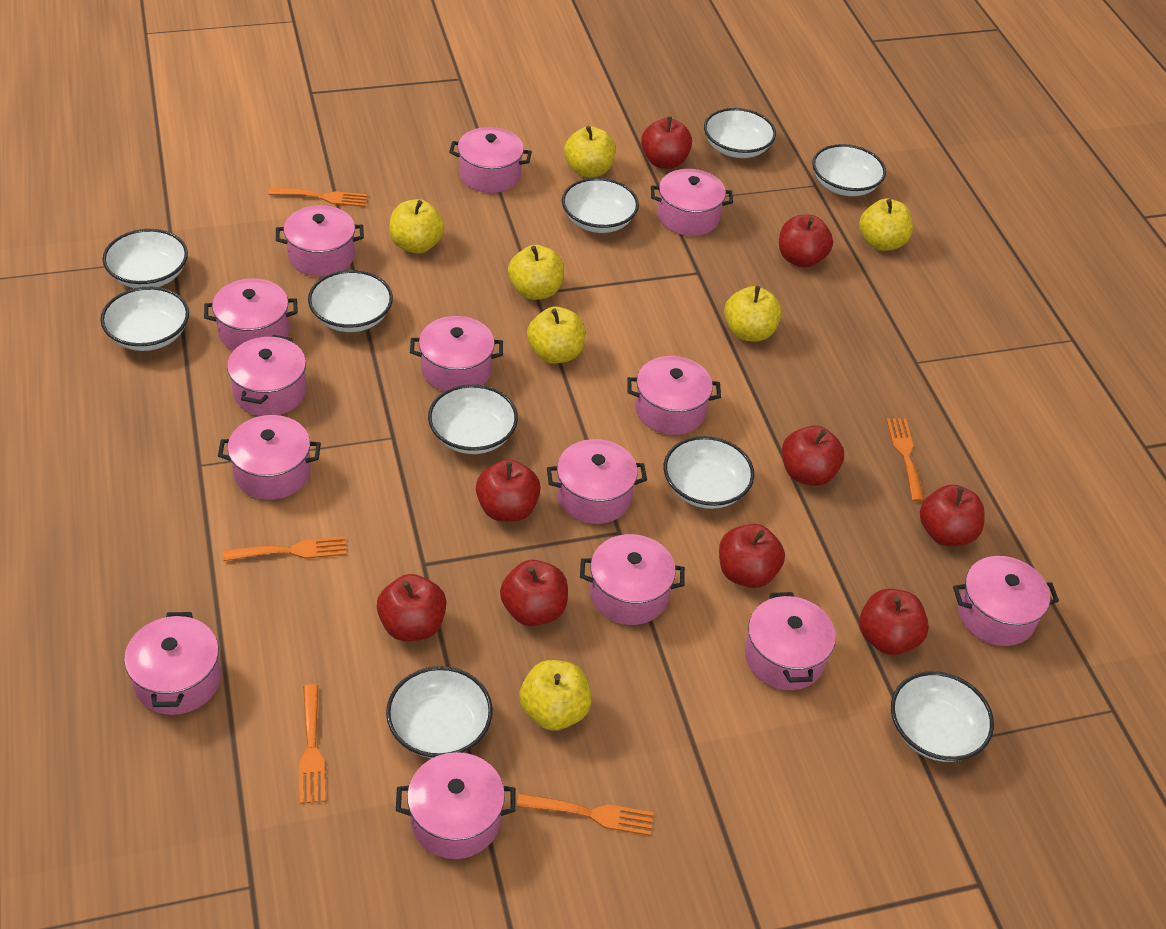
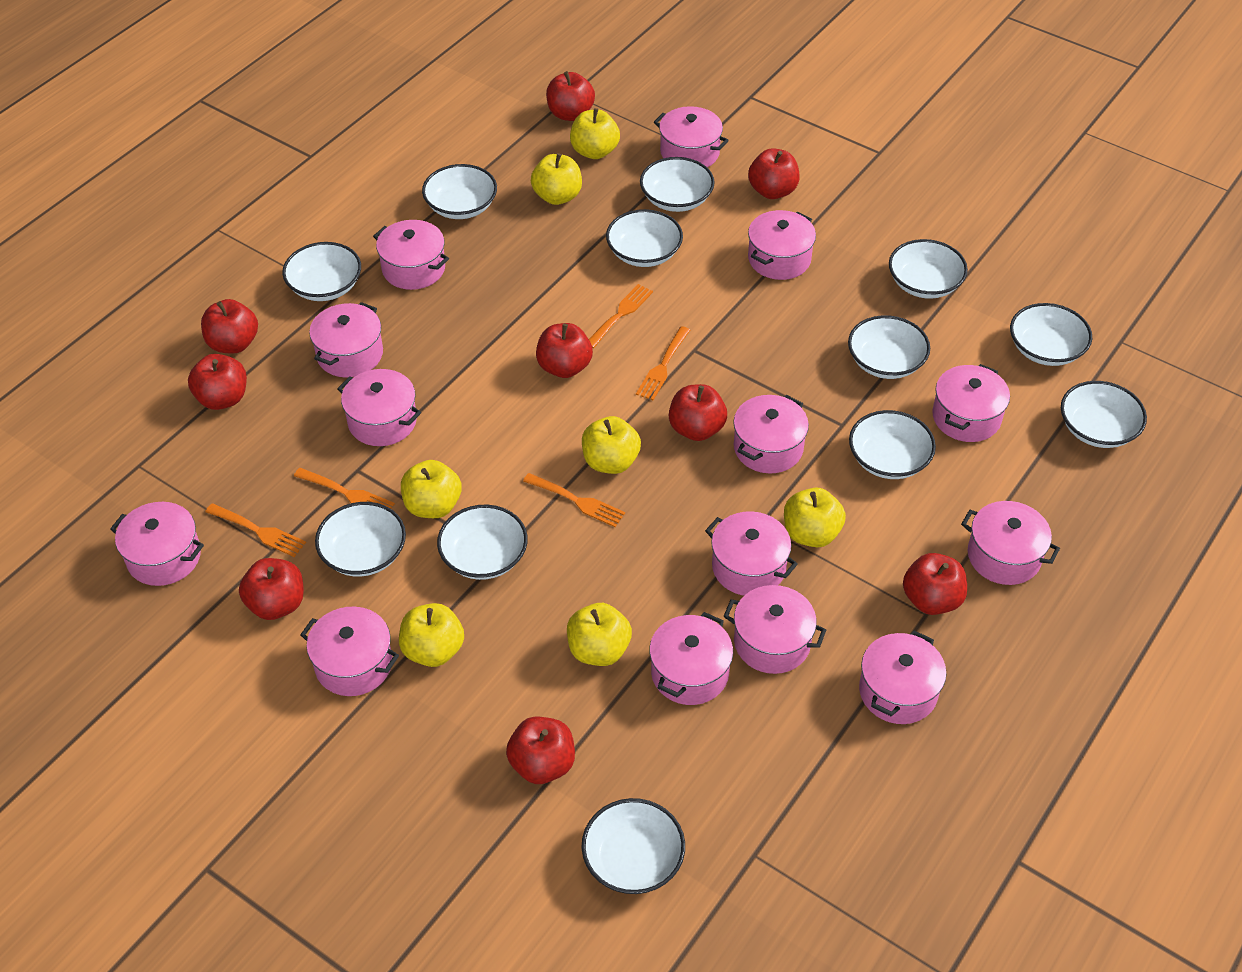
white bowl: 10 -> 12

